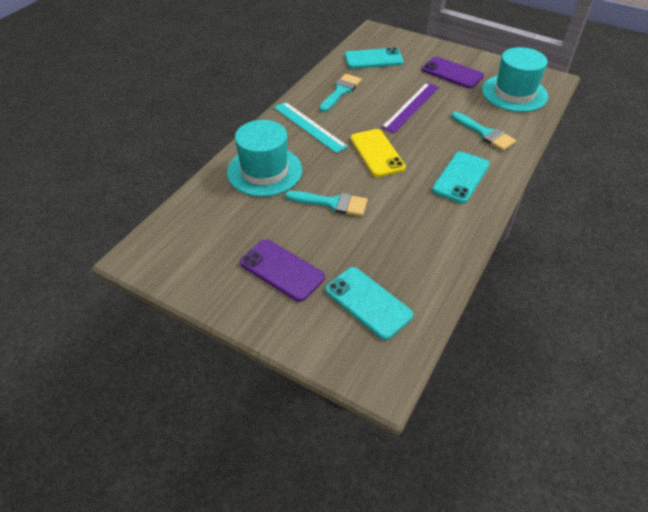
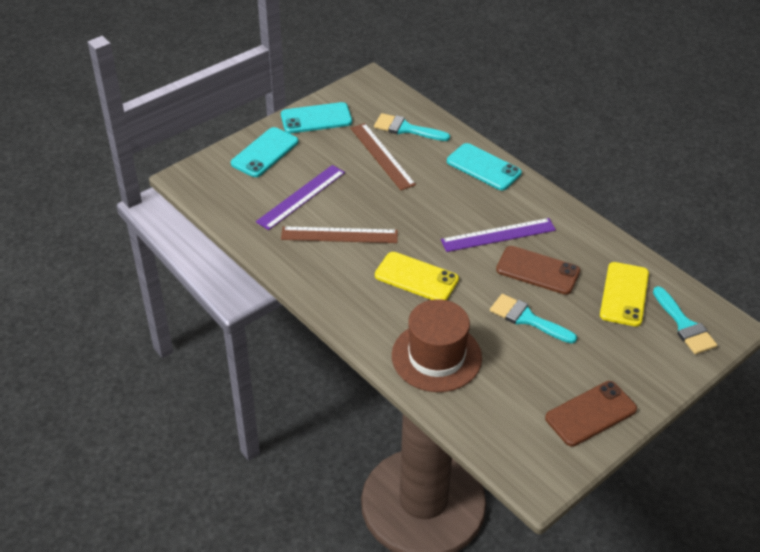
brown hat: 0 -> 1
brown phone: 0 -> 2
brown ruler: 0 -> 2
purple phone: 2 -> 0
purple ruler: 1 -> 2
turquoise hat: 2 -> 0
turquoise ruler: 1 -> 0
yellow phone: 1 -> 2

